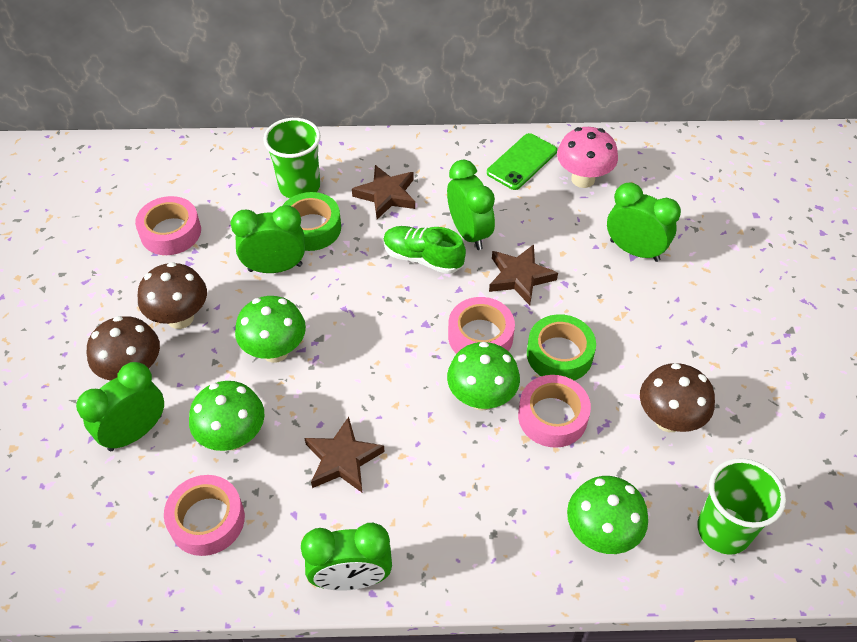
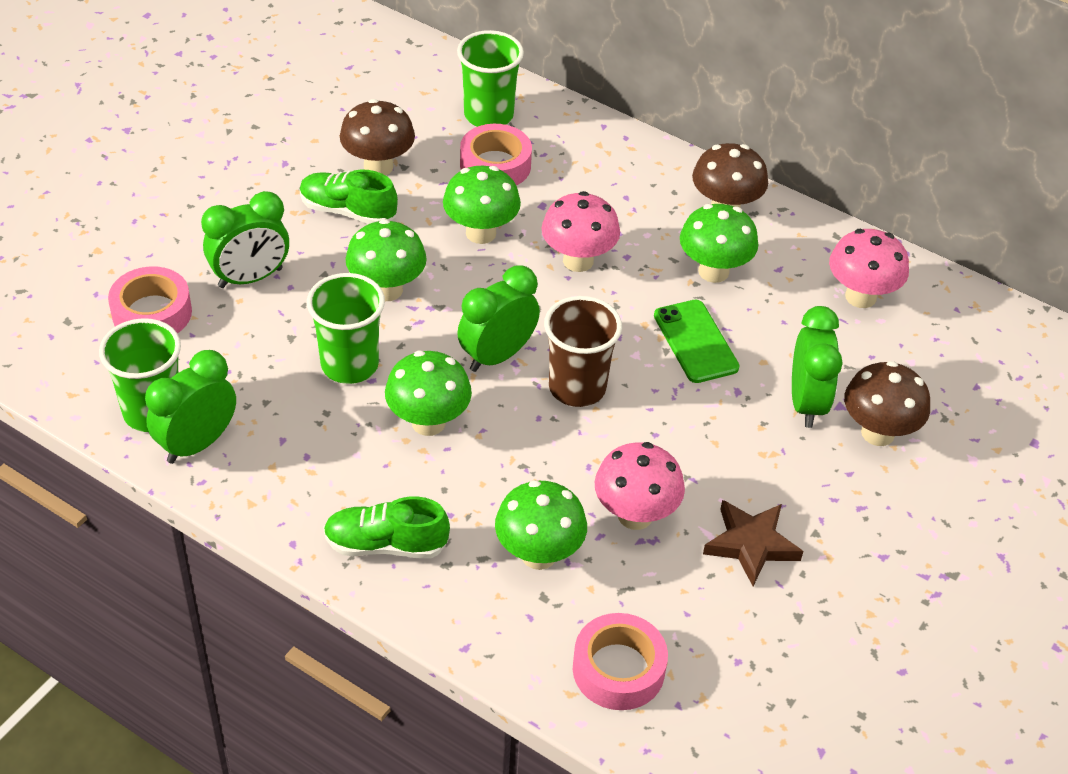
brown cup: 0 -> 1
brown star: 3 -> 1
green clock: 5 -> 4
green cup: 2 -> 3
green mushroom: 4 -> 5
green shoe: 1 -> 2
green tape: 2 -> 0
pink mushroom: 1 -> 3
pink tape: 4 -> 3

